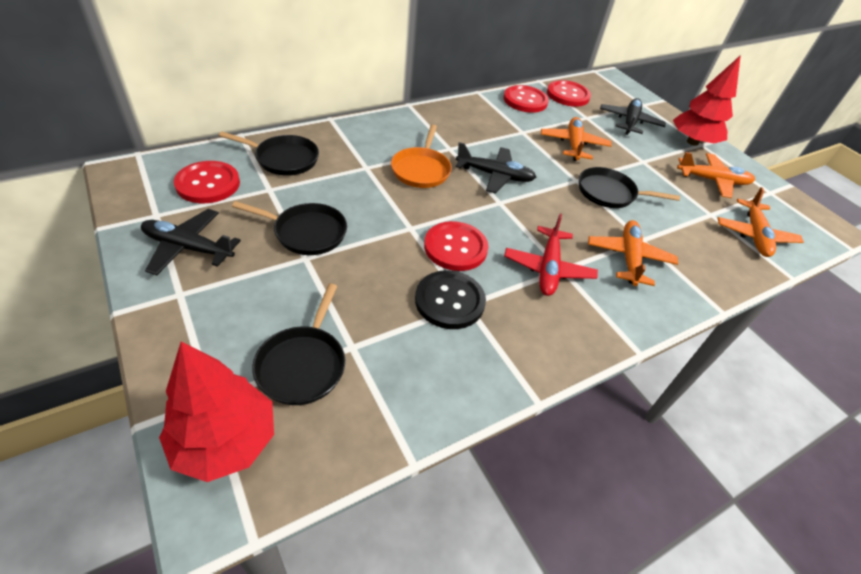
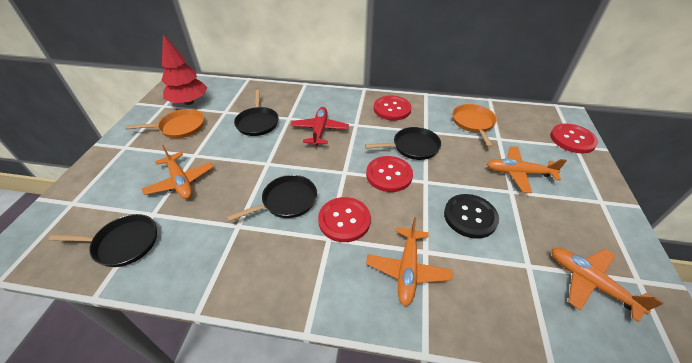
black plane: 3 -> 0
orange pan: 1 -> 2
red tree: 2 -> 1

